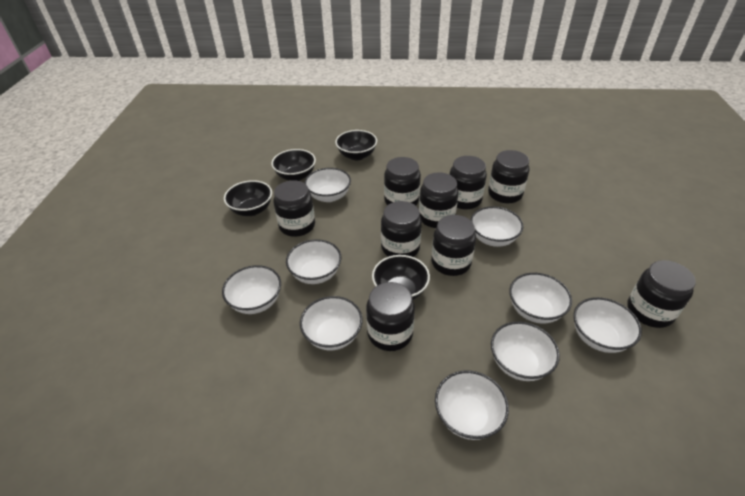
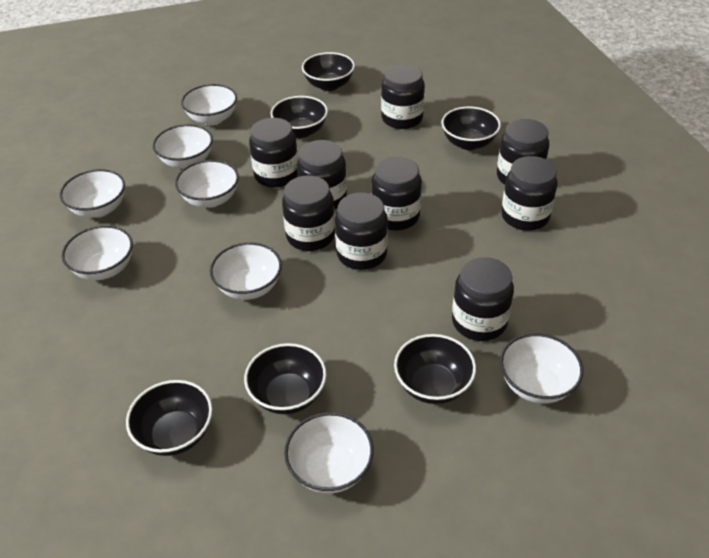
black bowl: 4 -> 6
white bowl: 9 -> 8

